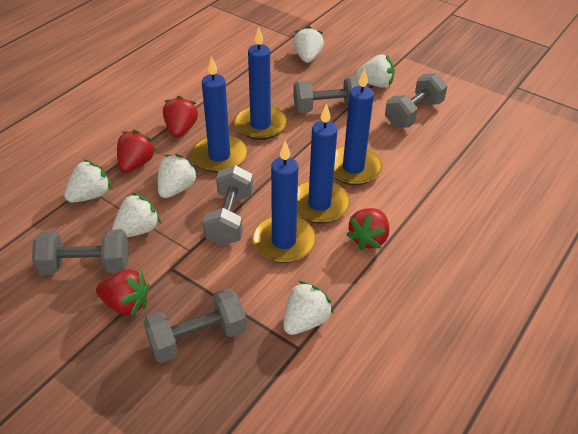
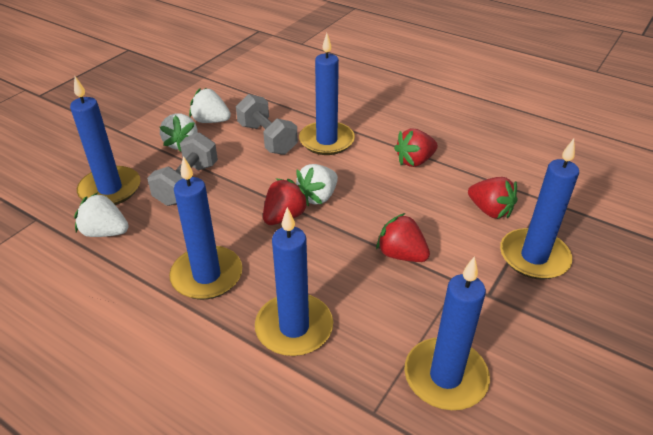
blue candle: 5 -> 6
grey dumbbell: 5 -> 2
white strawberry: 6 -> 4

